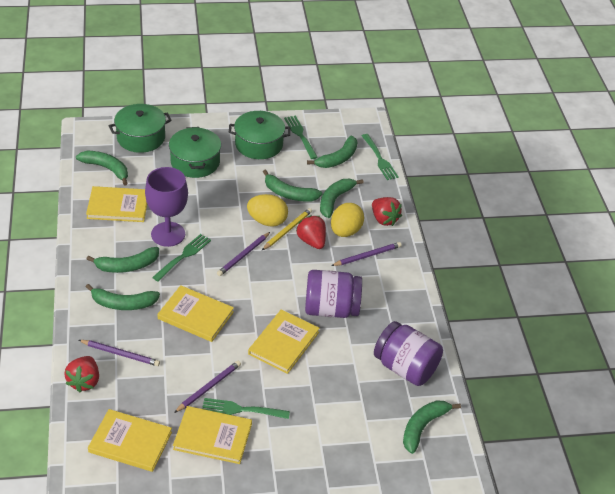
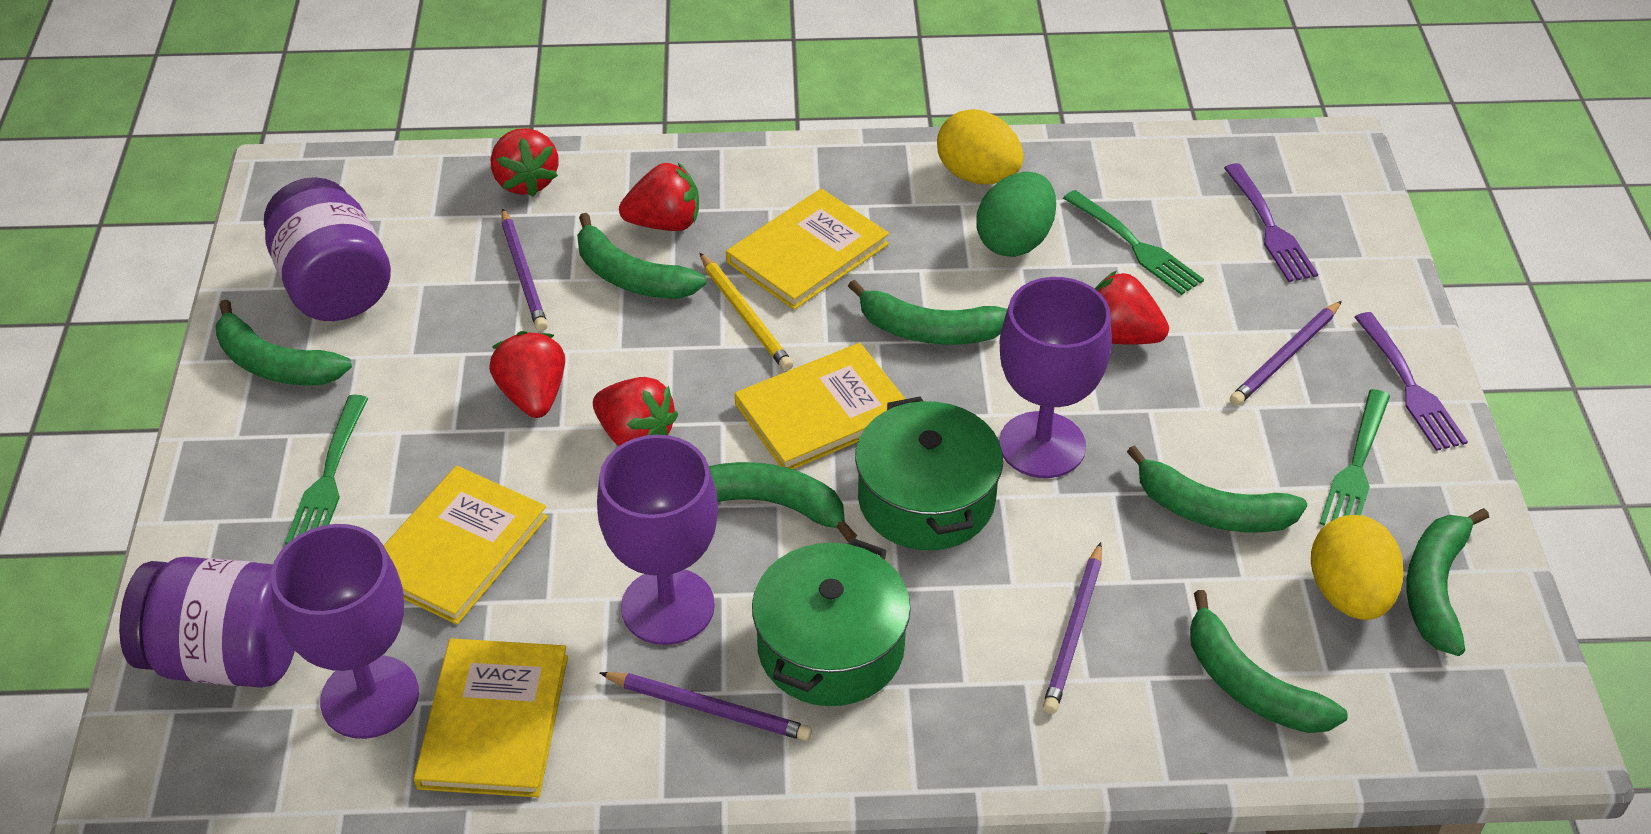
green egg: 0 -> 1
green fork: 4 -> 3
green pot: 3 -> 2
purple fork: 0 -> 2
purple goblet: 1 -> 3
red strawberry: 3 -> 5
yellow book: 5 -> 4

